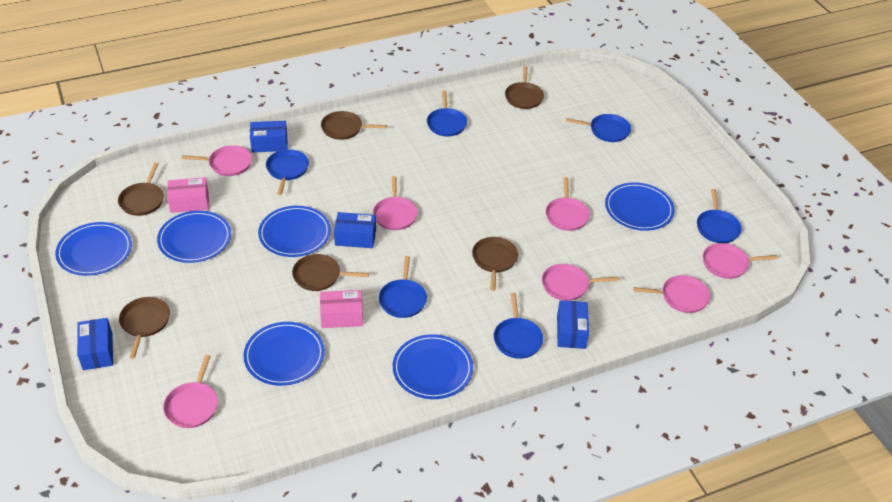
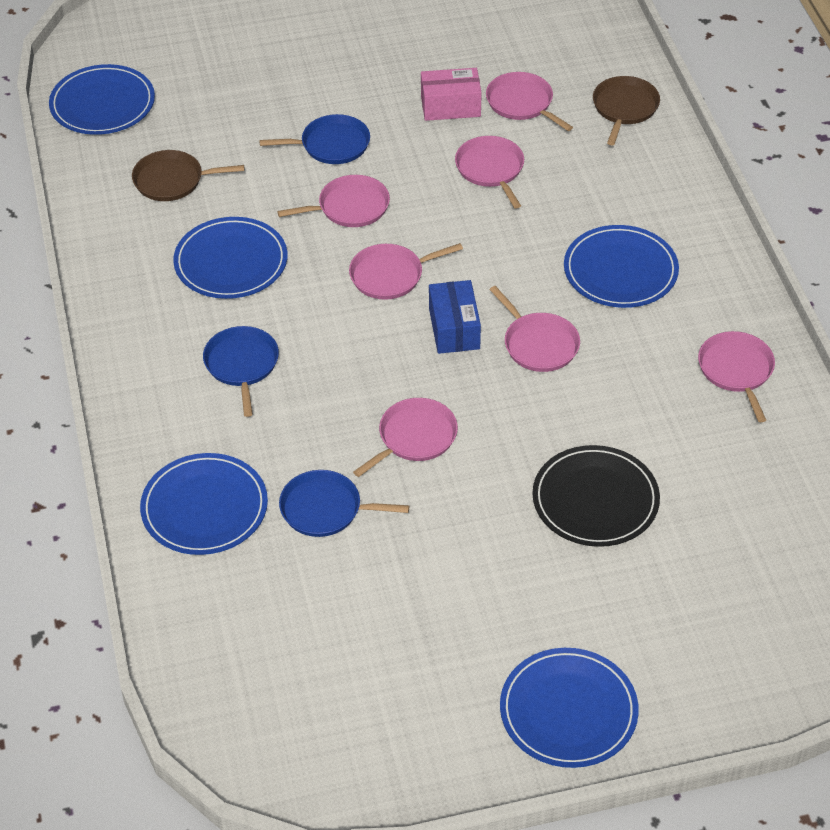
black plate: 0 -> 1
blue box: 4 -> 1
blue pan: 6 -> 3
blue plate: 6 -> 5
brown pan: 6 -> 2
pink box: 2 -> 1

